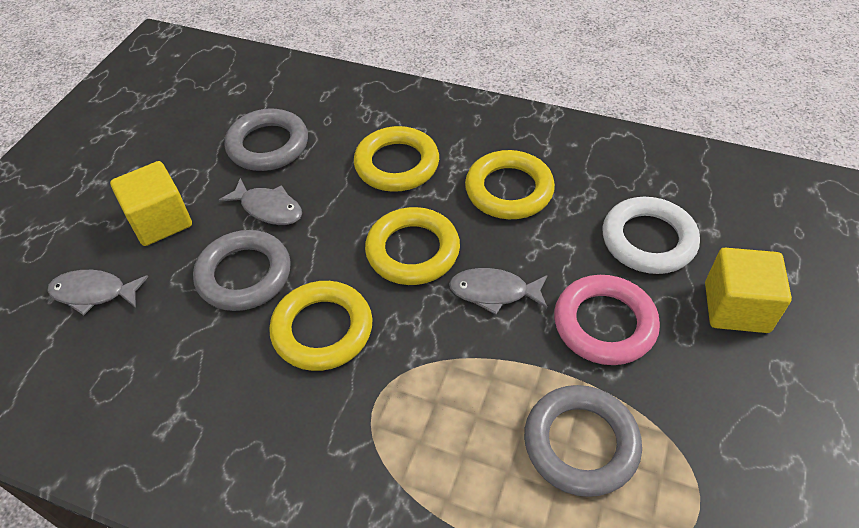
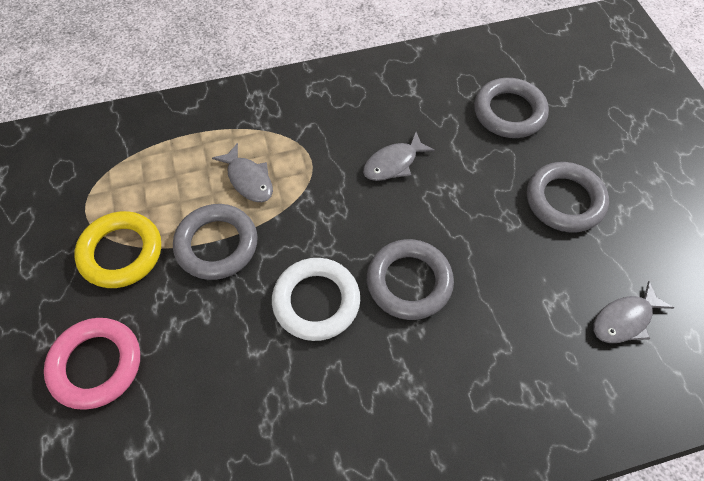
grey ring: 3 -> 4
yellow cube: 2 -> 0
yellow ring: 4 -> 1

